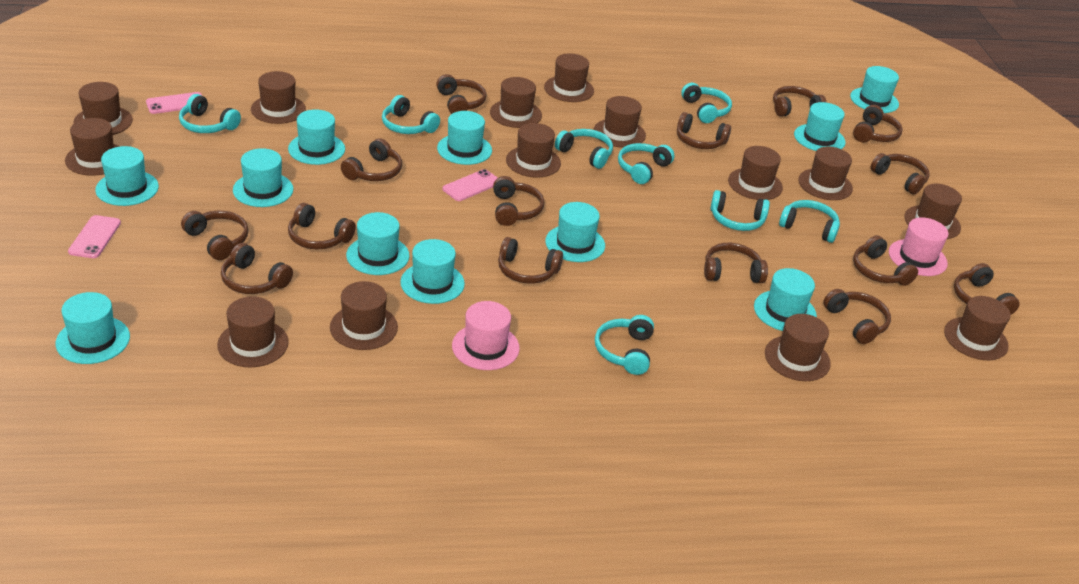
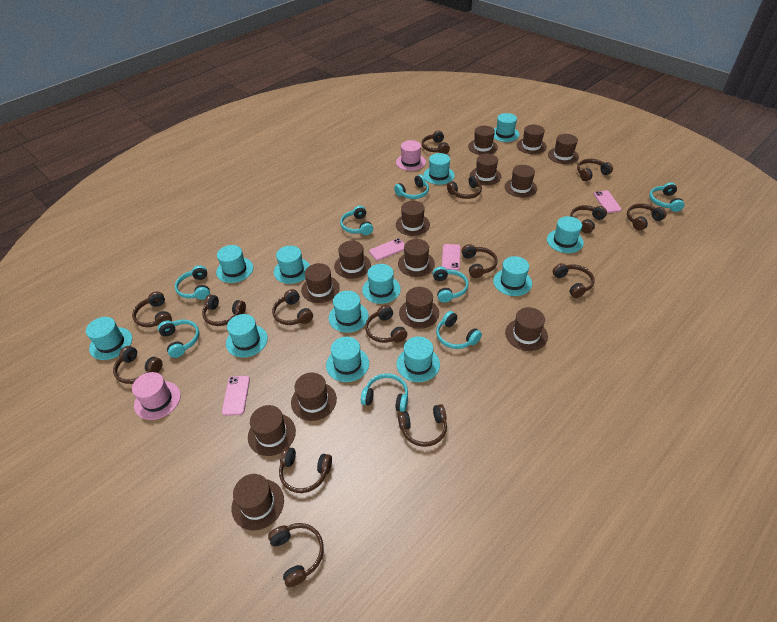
pink phone: 3 -> 4
turquoise hat: 11 -> 12

